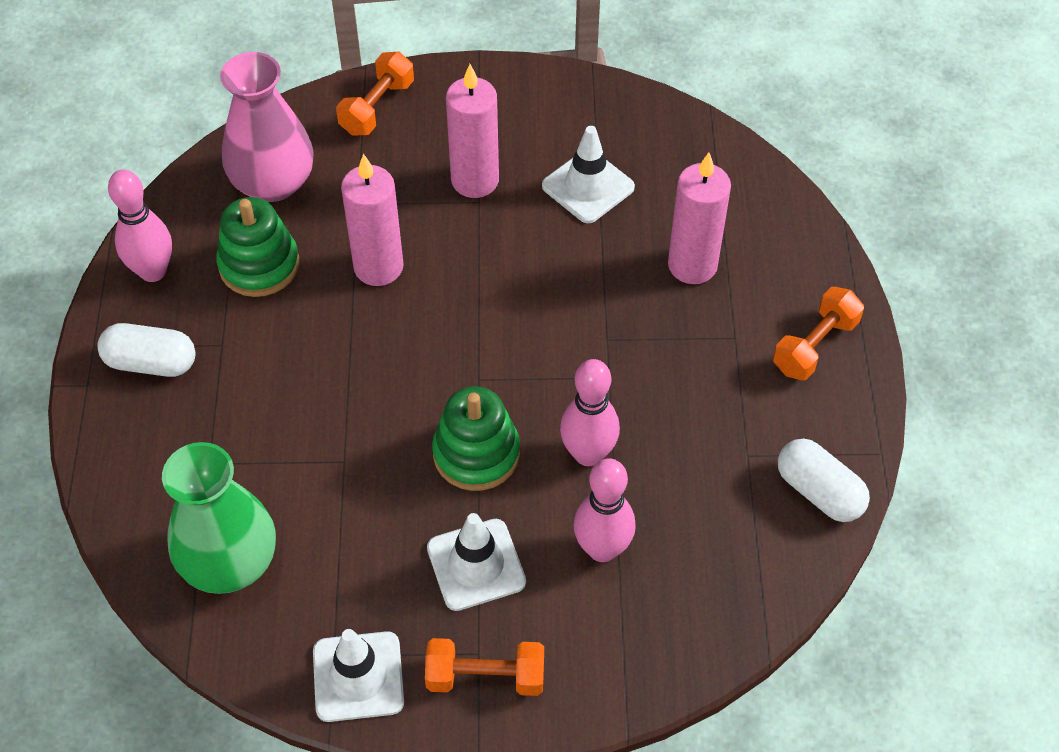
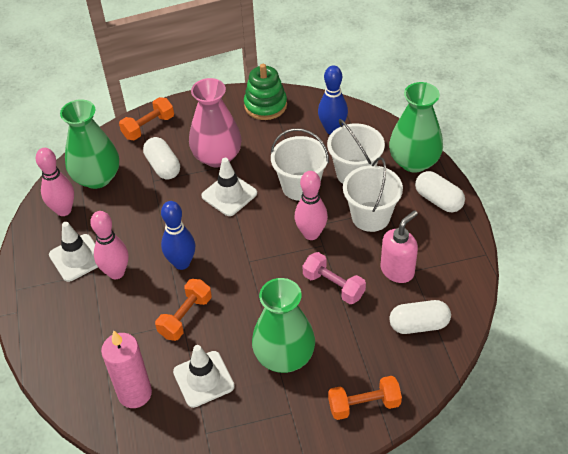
blue bowling pin: 0 -> 2
green stacking toy: 2 -> 1
green vase: 1 -> 3
pink candle: 3 -> 1
pink dumbbell: 0 -> 1
pink soap dispenser: 0 -> 1
white bucket: 0 -> 3
white capsule: 2 -> 3

